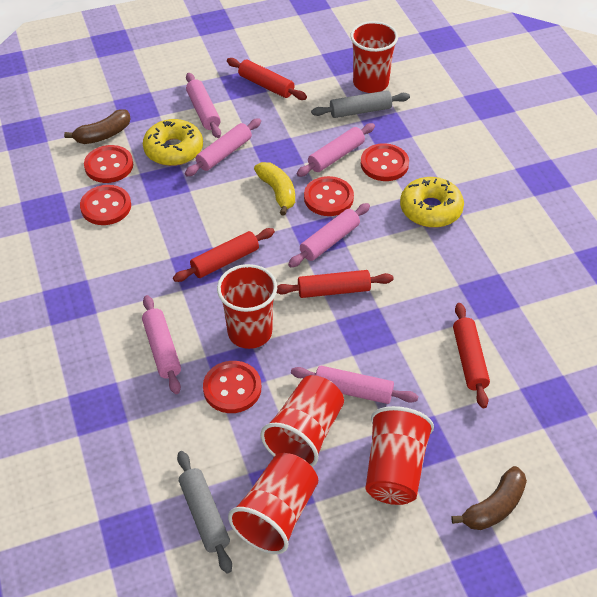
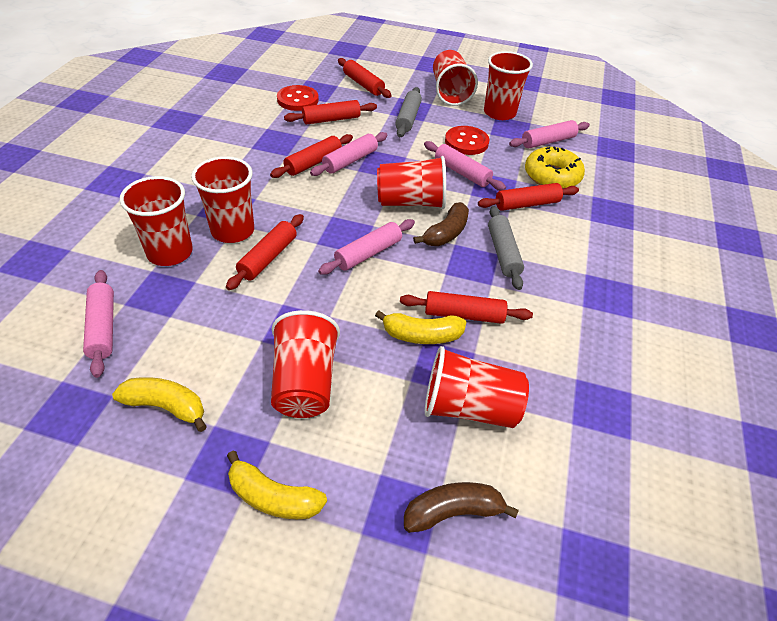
pink rolling pin: 6 -> 5
red button: 5 -> 2
red cup: 5 -> 7
red rolling pin: 4 -> 6
yellow banana: 1 -> 3
yellow donut: 2 -> 1

